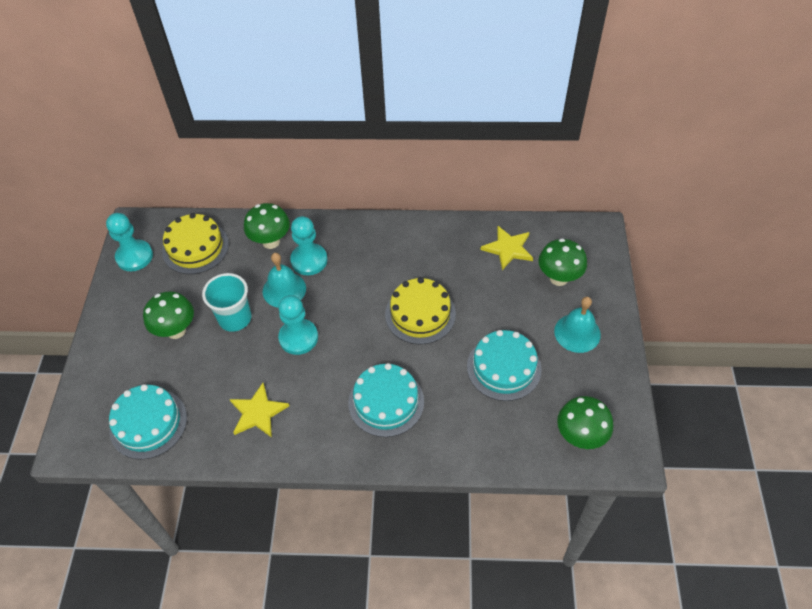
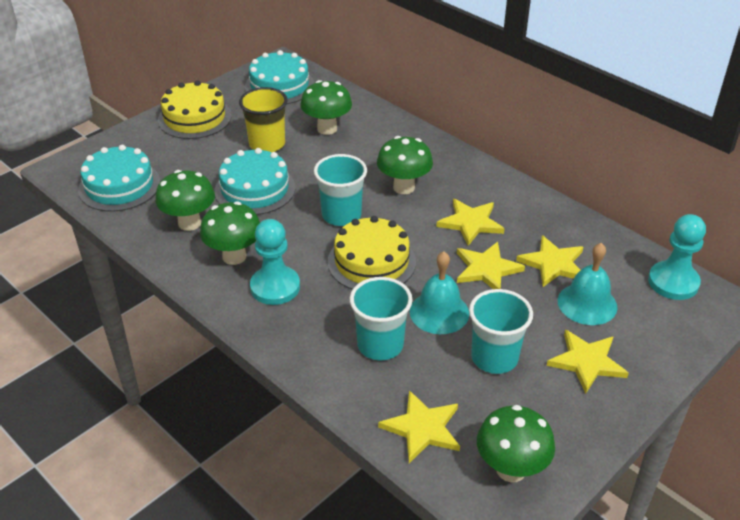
green mushroom: 4 -> 5
turquoise cup: 1 -> 3
turquoise pawn: 3 -> 2
yellow cup: 0 -> 1
yellow star: 2 -> 5

